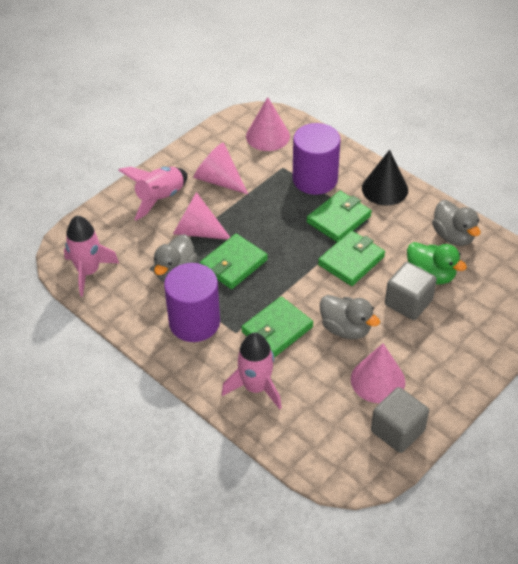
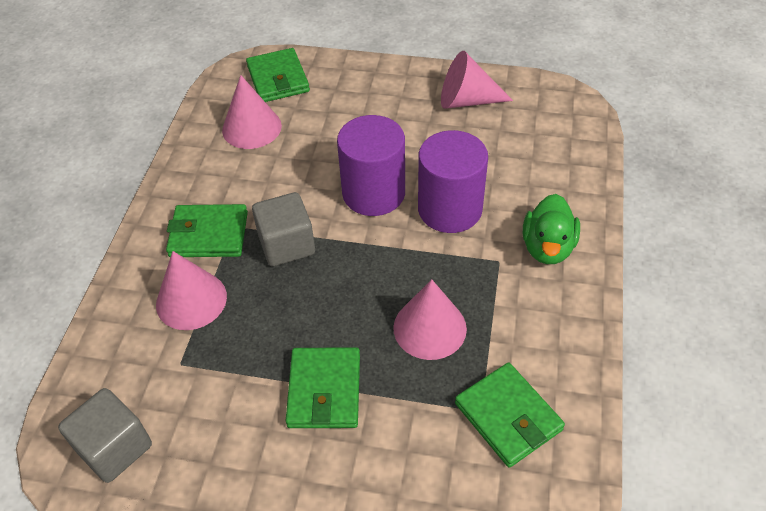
black cone: 1 -> 0
grey duck: 3 -> 0
pink rocket: 3 -> 0

